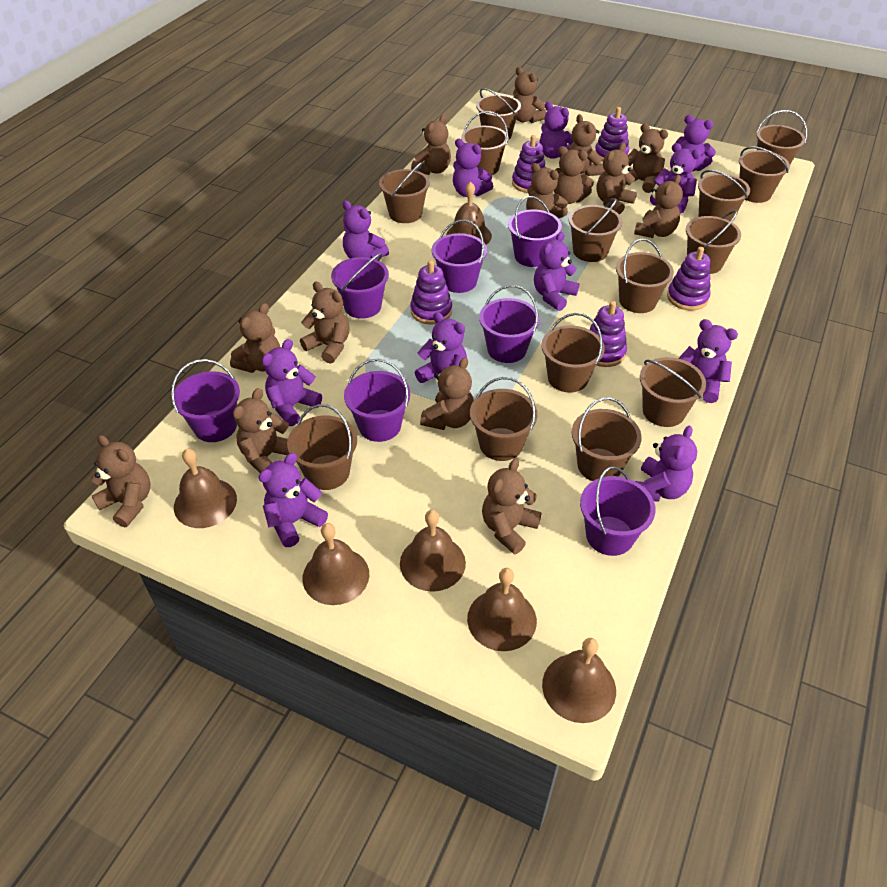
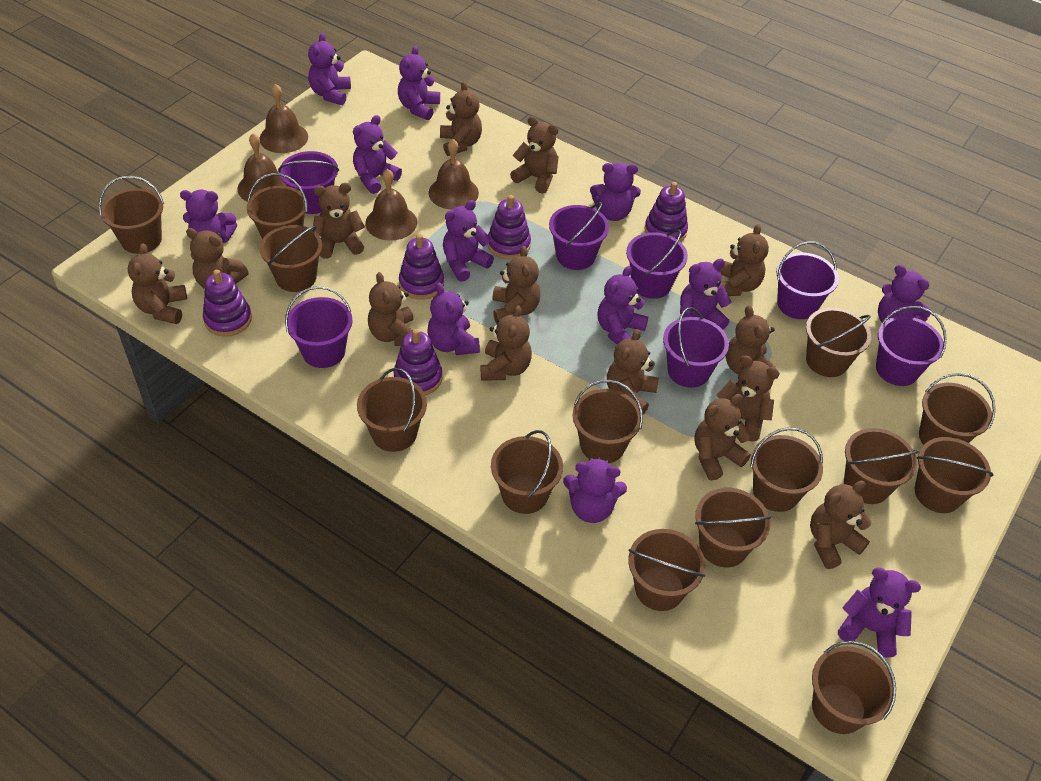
brown bell: 6 -> 4
purple teddy bear: 11 -> 12

